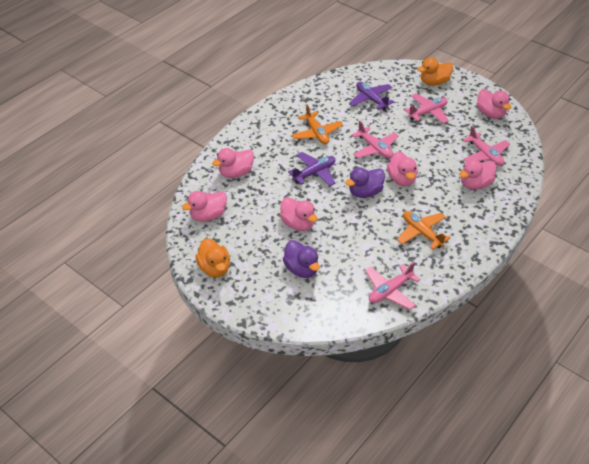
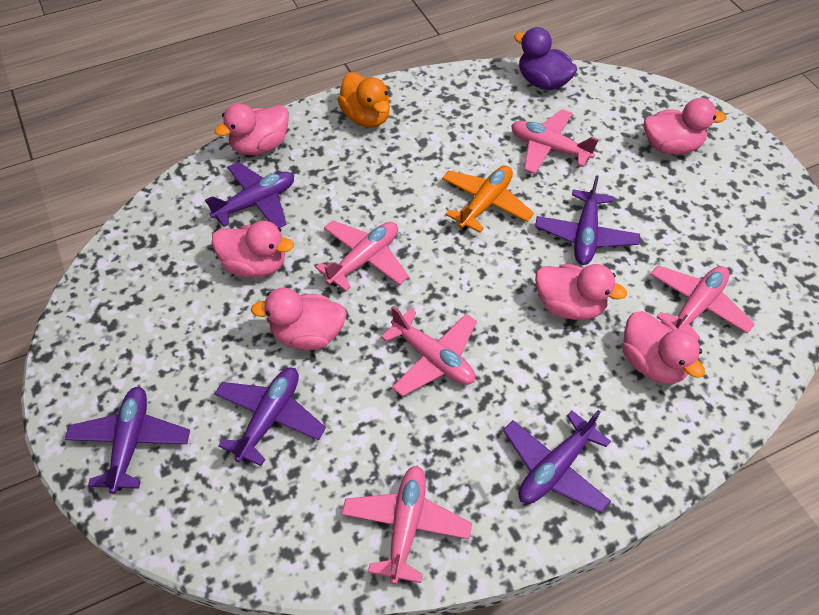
orange duck: 2 -> 1
orange plane: 2 -> 1
pink plane: 4 -> 5
purple duck: 2 -> 1
purple plane: 2 -> 5

